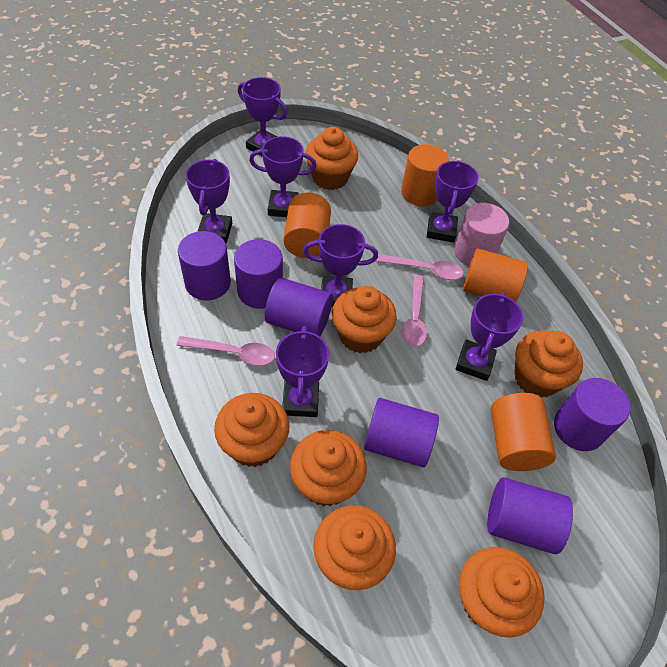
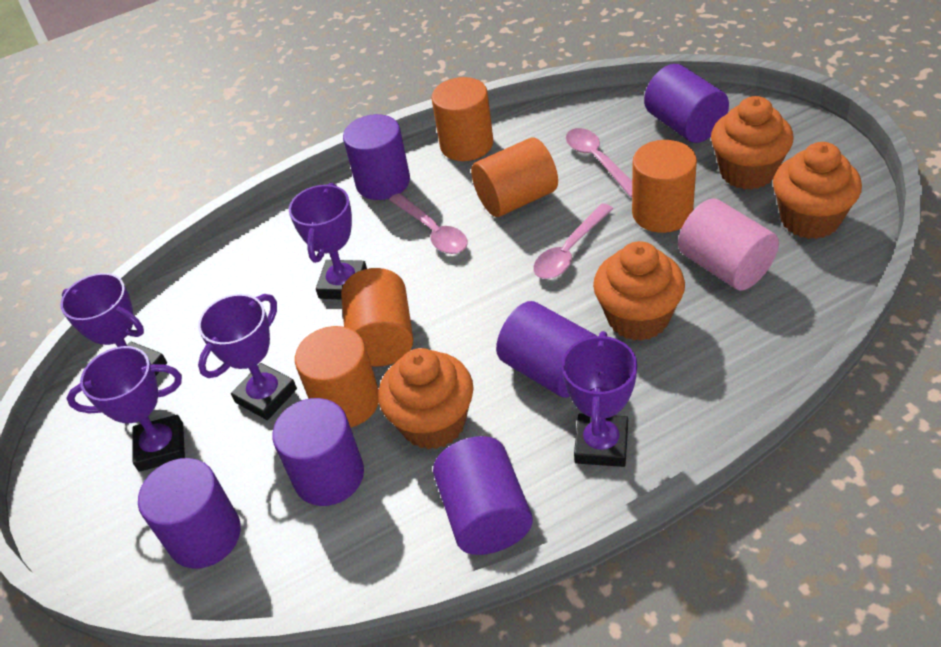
orange cupcake: 7 -> 4
orange cylinder: 4 -> 5
purple trophy: 7 -> 5

